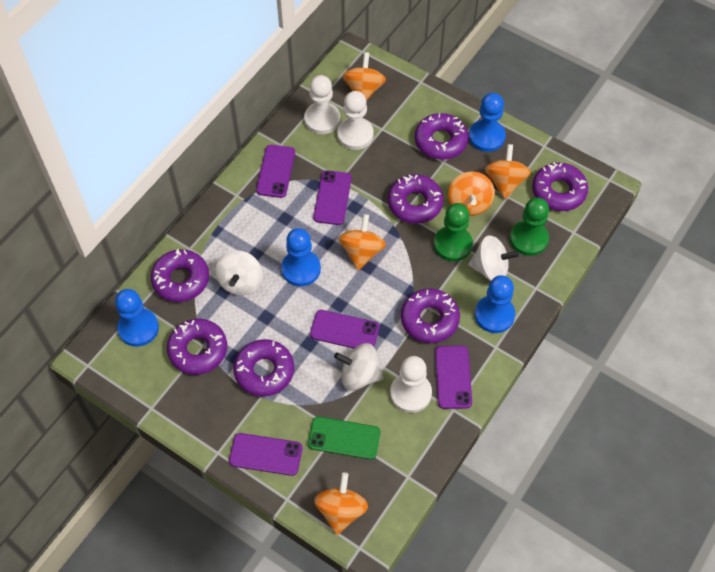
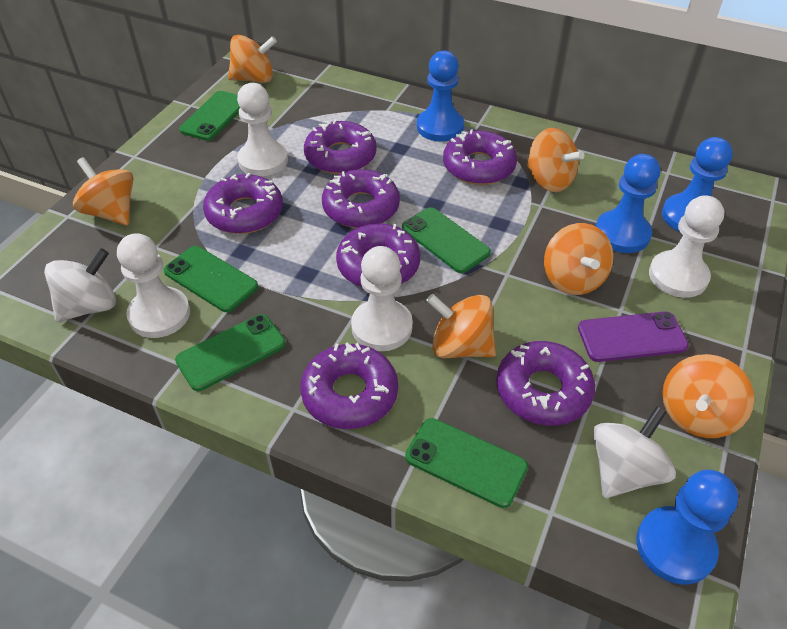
green pawn: 2 -> 0
green phone: 1 -> 5
orange spinning top: 5 -> 6
purple phone: 5 -> 1
white pawn: 3 -> 4
white spinning top: 3 -> 2

